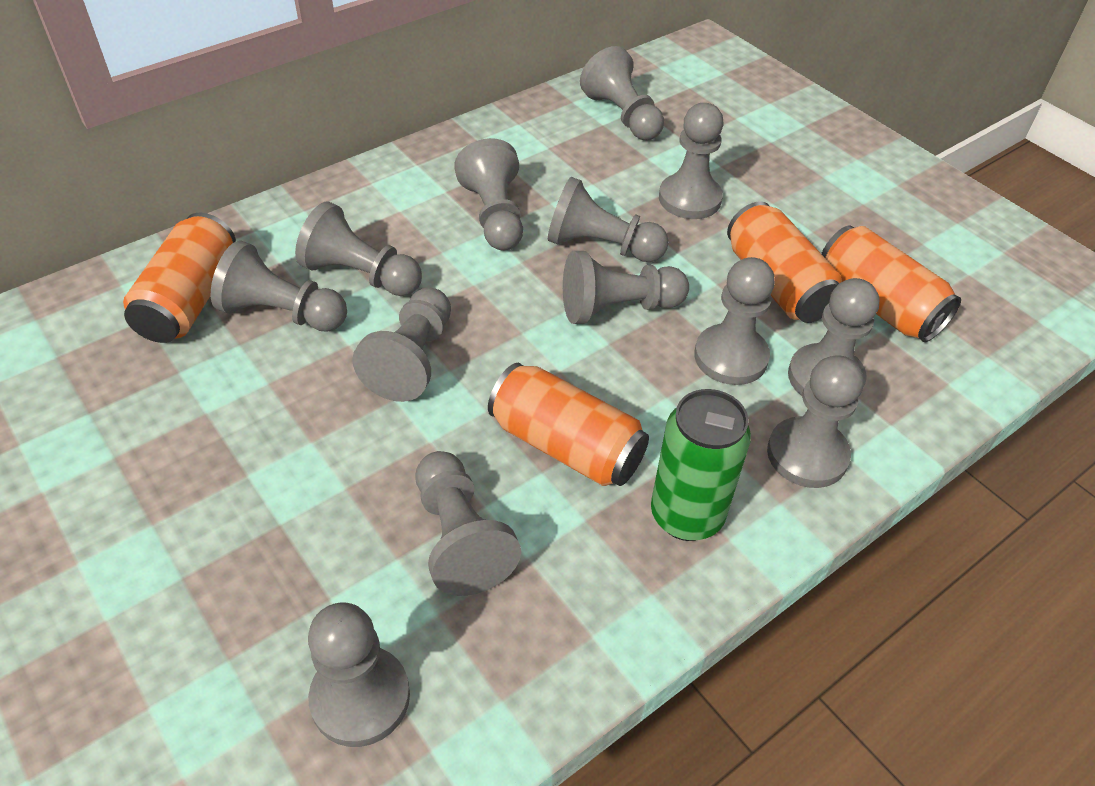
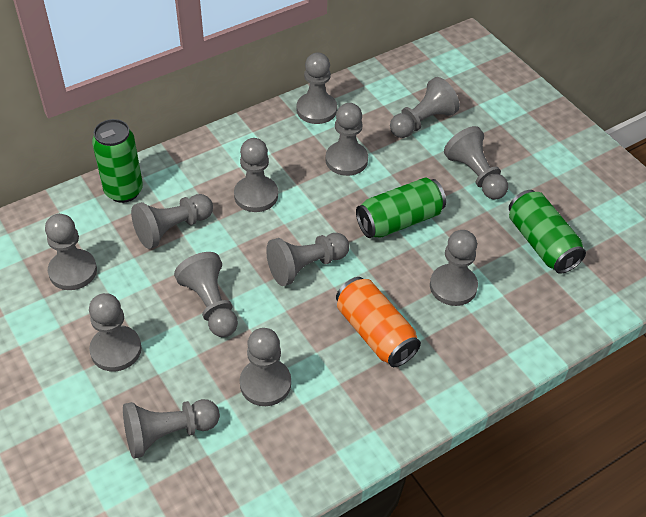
green can: 1 -> 3
orange can: 4 -> 1

